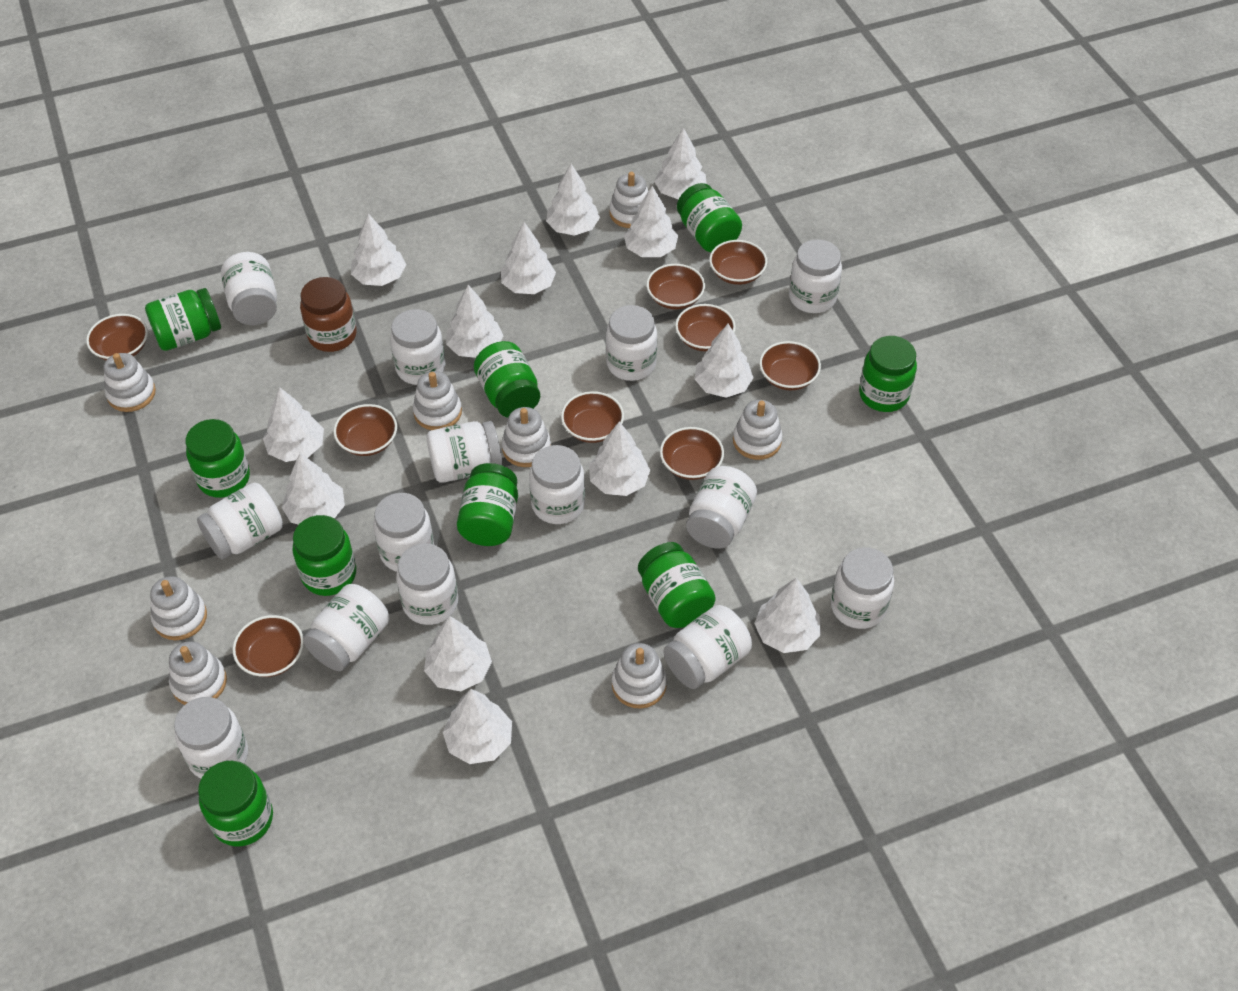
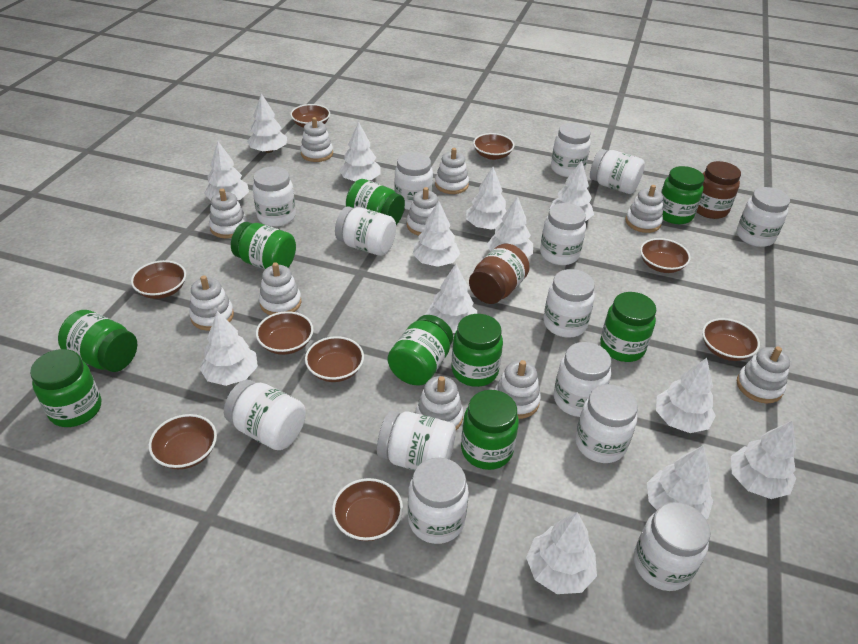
brown jar: 1 -> 2
white stacking toy: 8 -> 10

